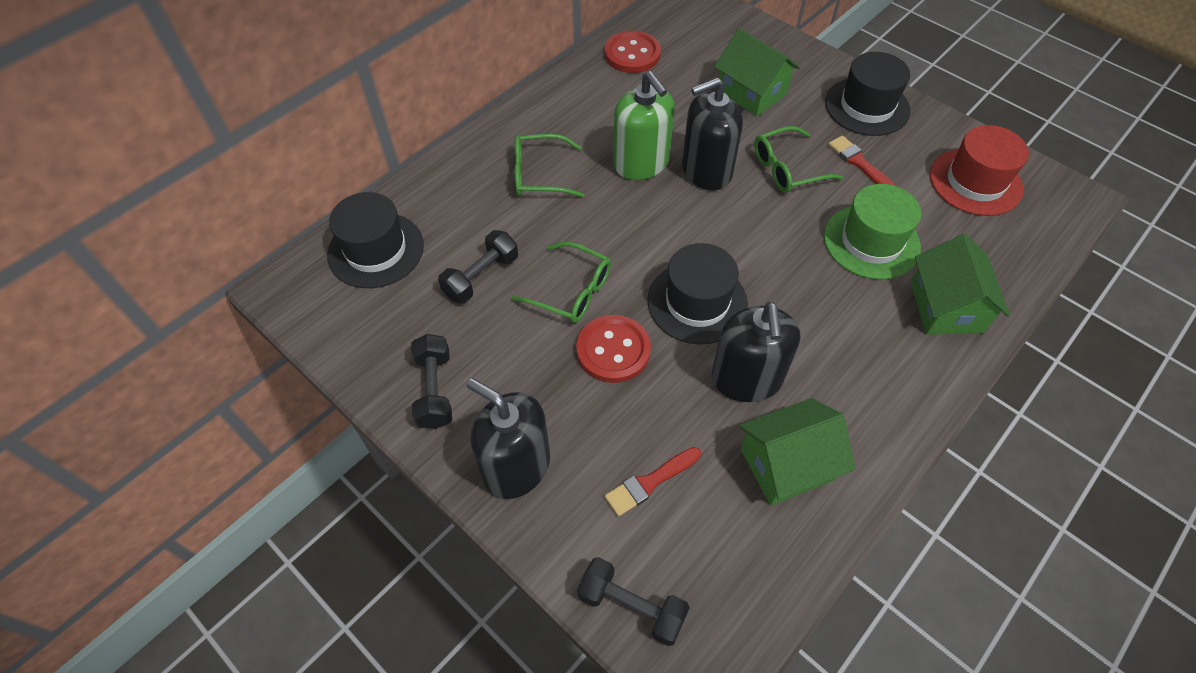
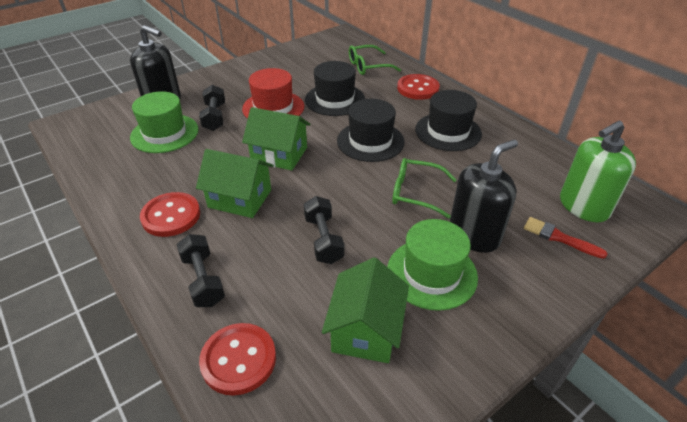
black soap dispenser: 3 -> 2
green glasses: 3 -> 2
green hat: 1 -> 2
red brush: 2 -> 1
red button: 2 -> 3

